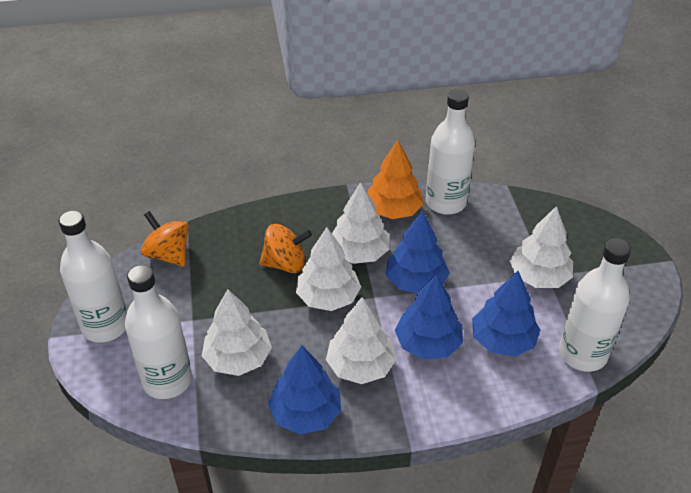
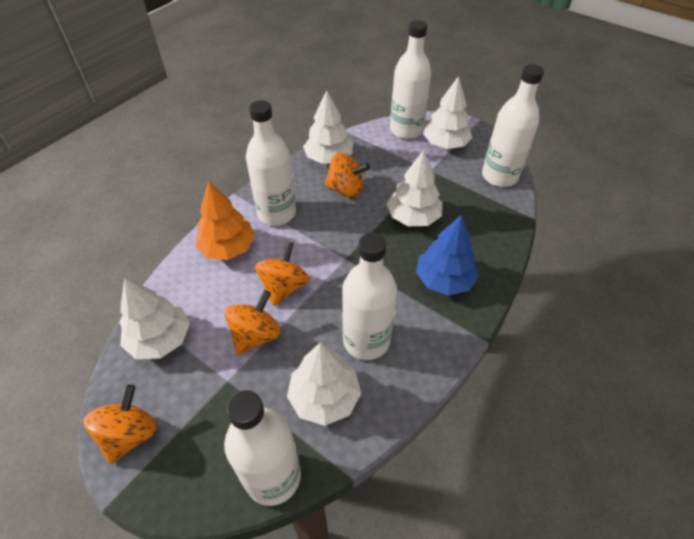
blue tree: 4 -> 1
orange spinning top: 2 -> 4
white bottle: 4 -> 5

